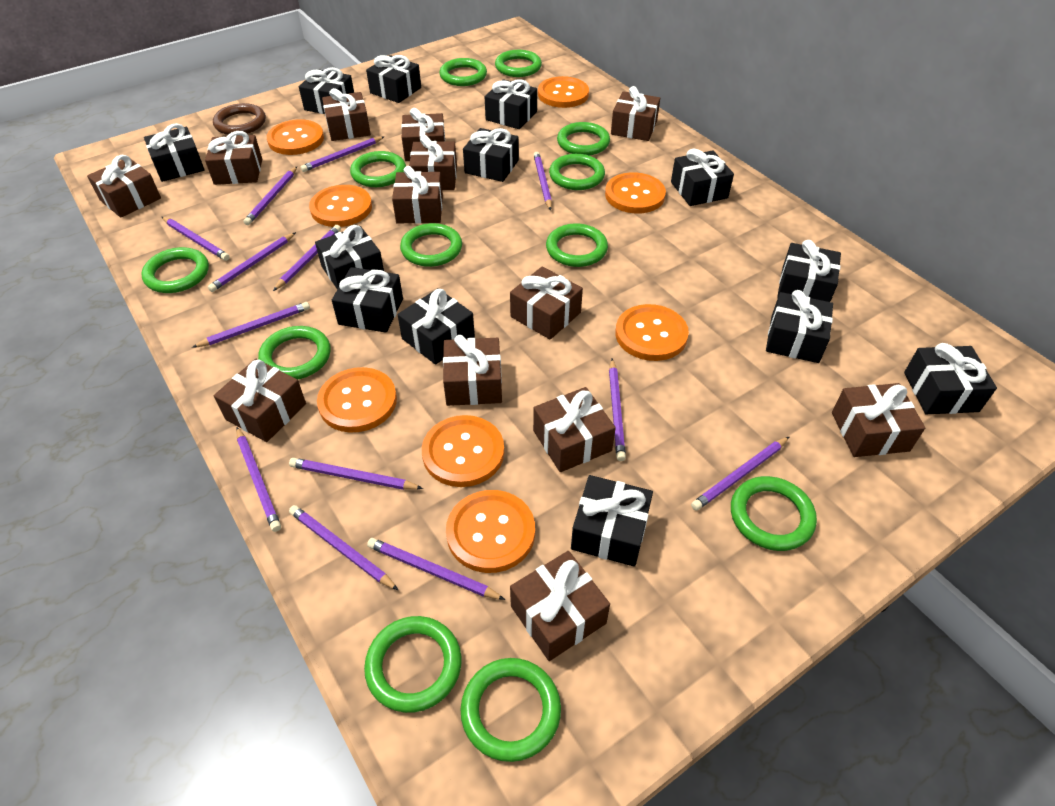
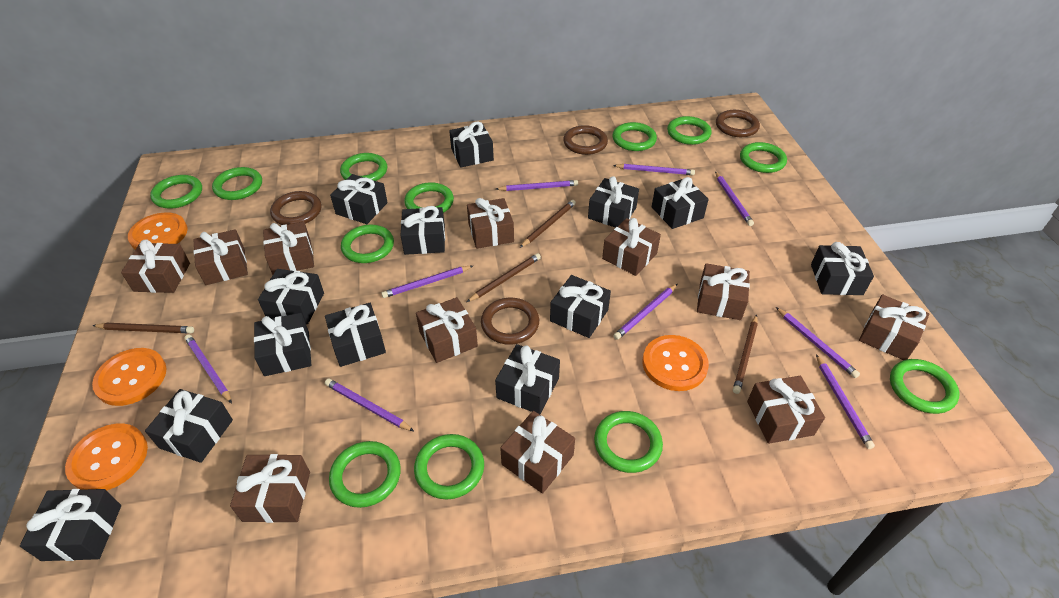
brown gift: 13 -> 11
brown pencil: 0 -> 4
brown ring: 1 -> 4
orange button: 8 -> 4
purple pencil: 13 -> 9

